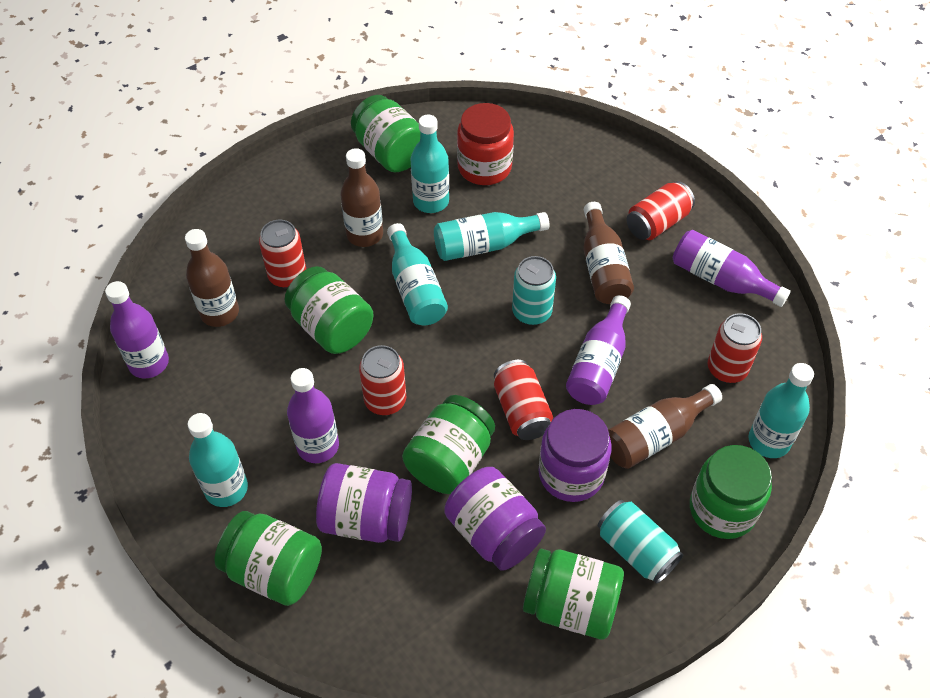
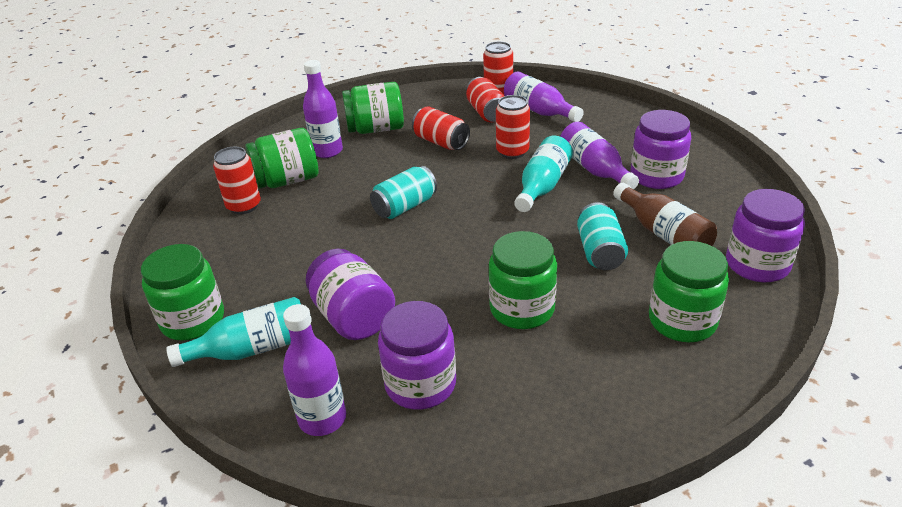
brown bottle: 4 -> 1
green jar: 6 -> 5
purple jar: 3 -> 4
red jar: 1 -> 0
turquoise bottle: 5 -> 2

